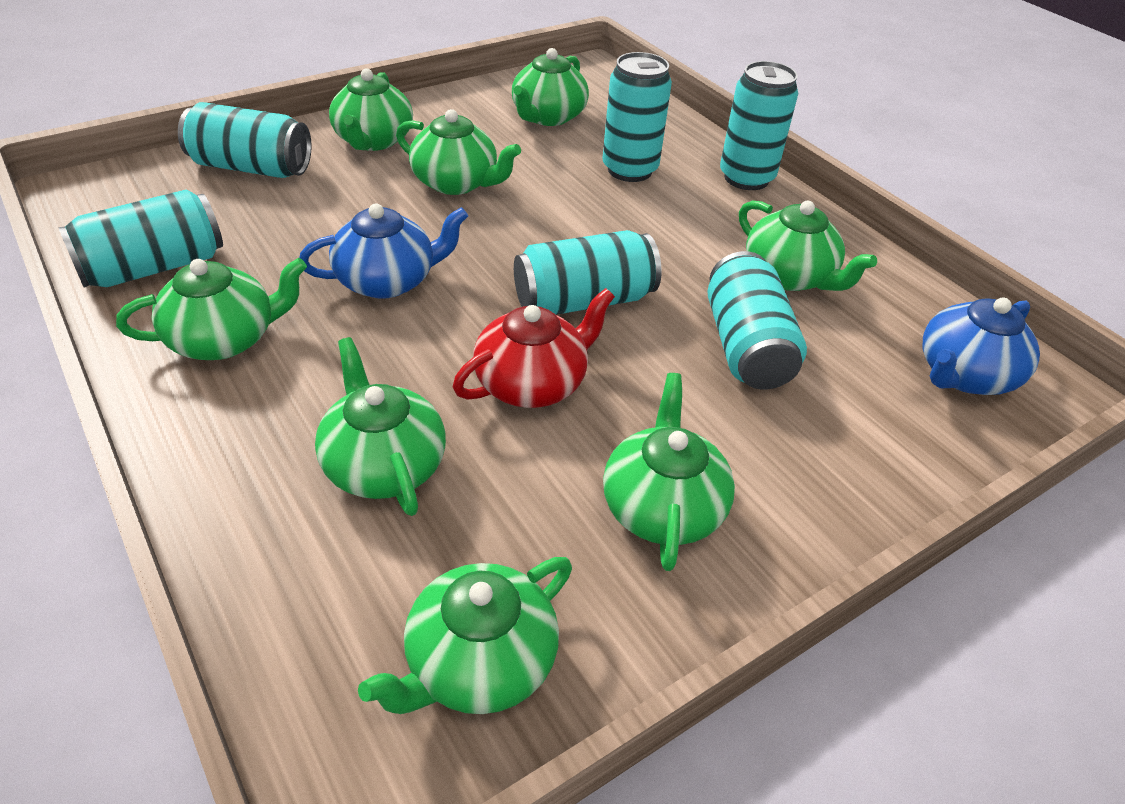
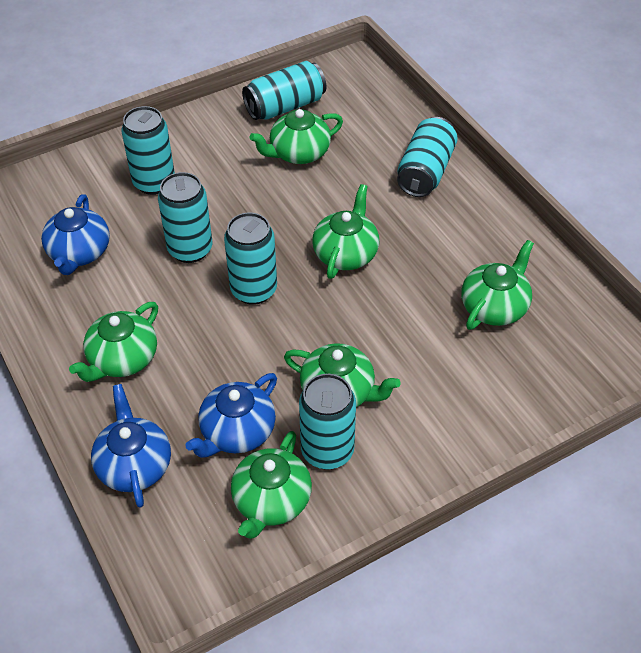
blue teapot: 2 -> 3
green teapot: 8 -> 6
red teapot: 1 -> 0

